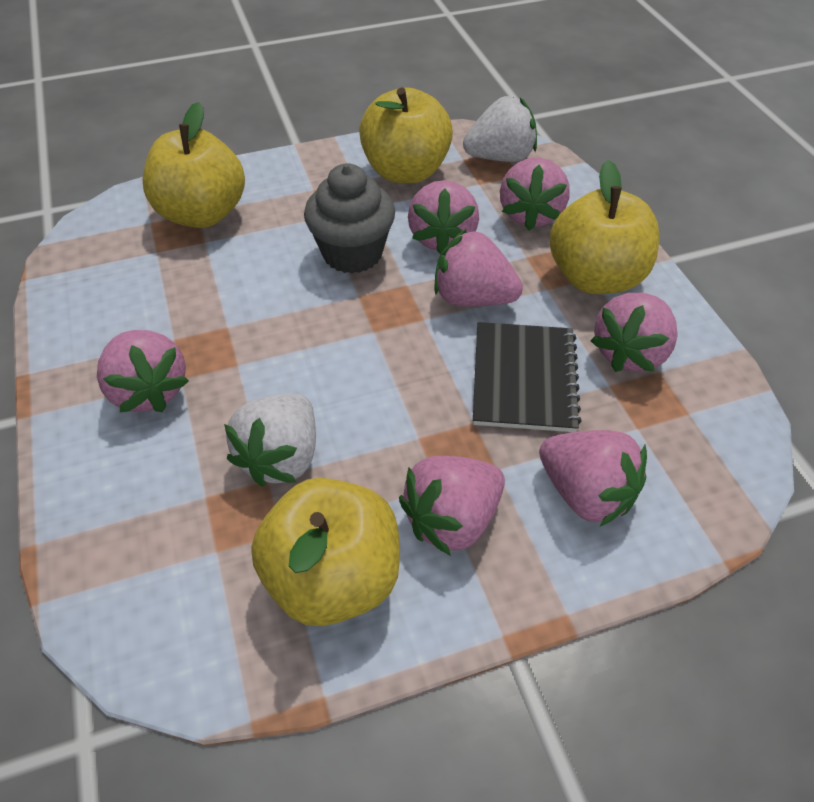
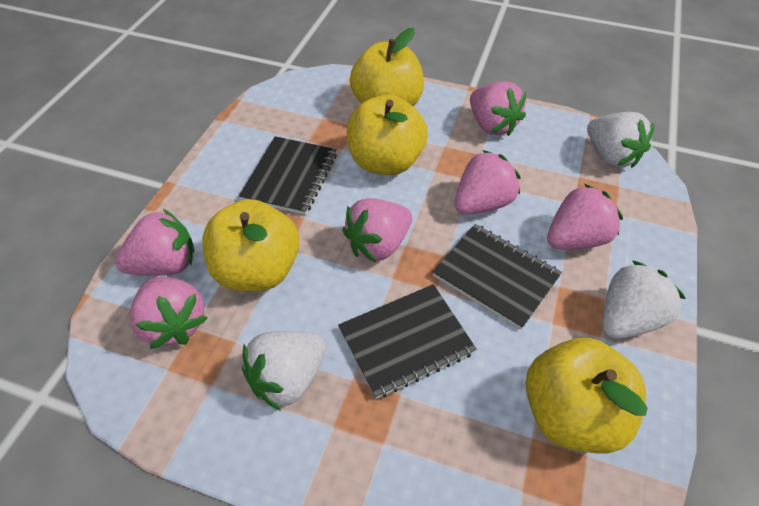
black notebook: 1 -> 3
grey cupcake: 1 -> 0
pink strawberry: 7 -> 6
white strawberry: 2 -> 3

